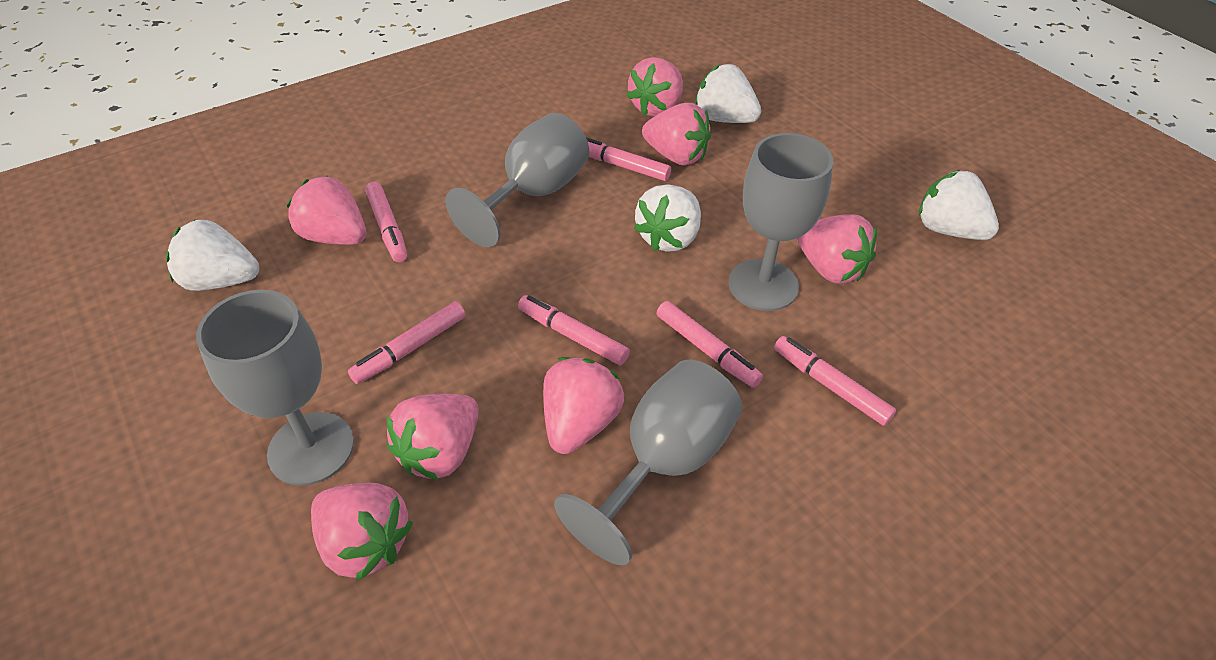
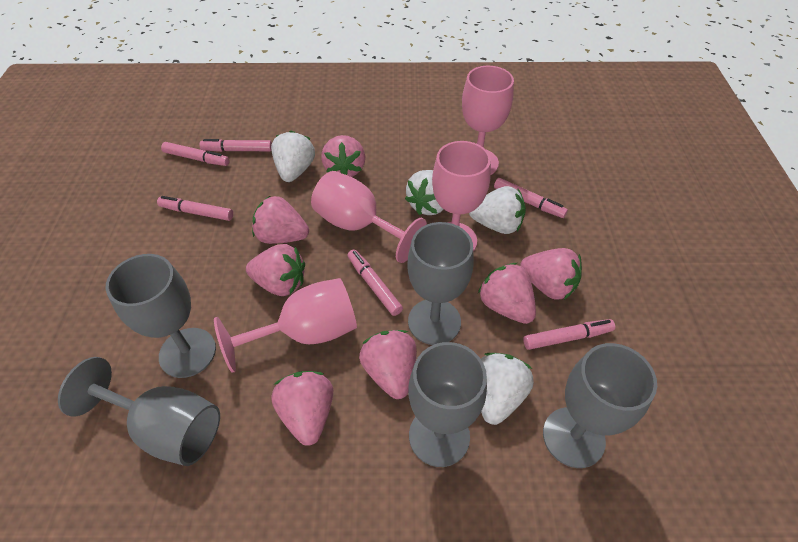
grey goblet: 4 -> 5
pink goblet: 0 -> 4

